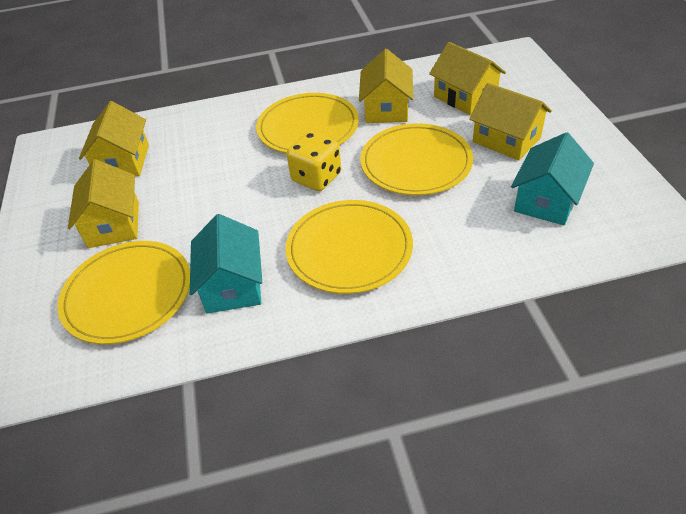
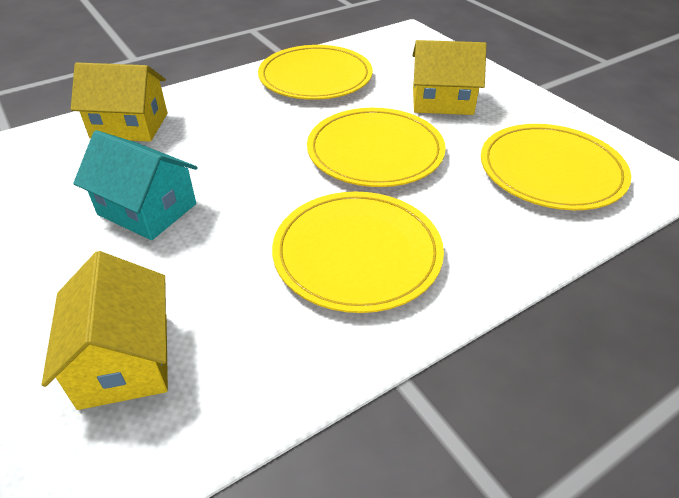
turquoise house: 2 -> 1
yellow dice: 1 -> 0
yellow house: 5 -> 3

